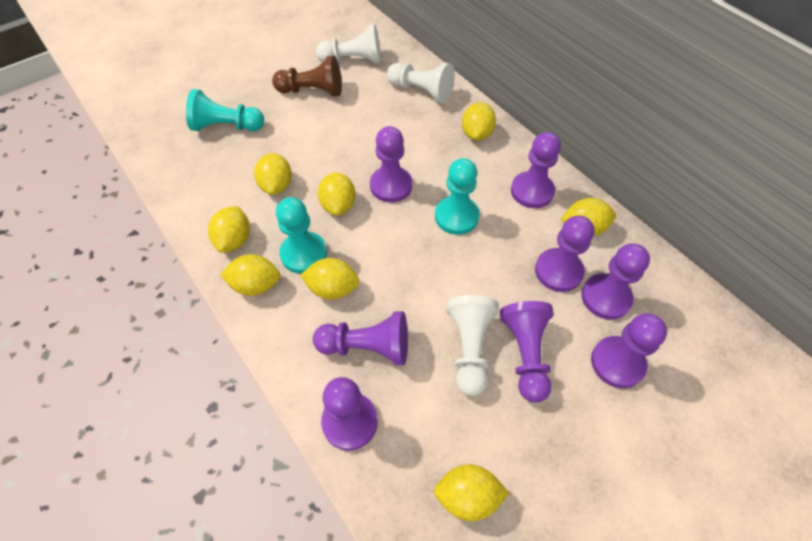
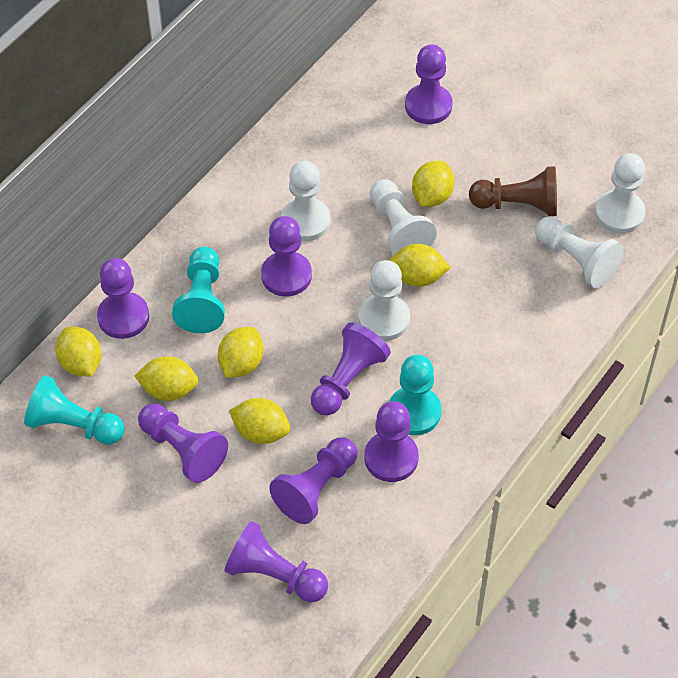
white pawn: 3 -> 5
yellow lemon: 8 -> 6

